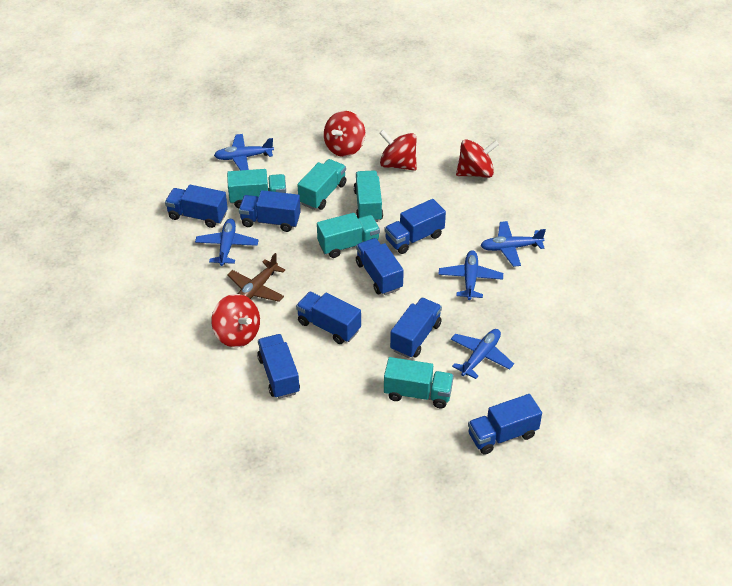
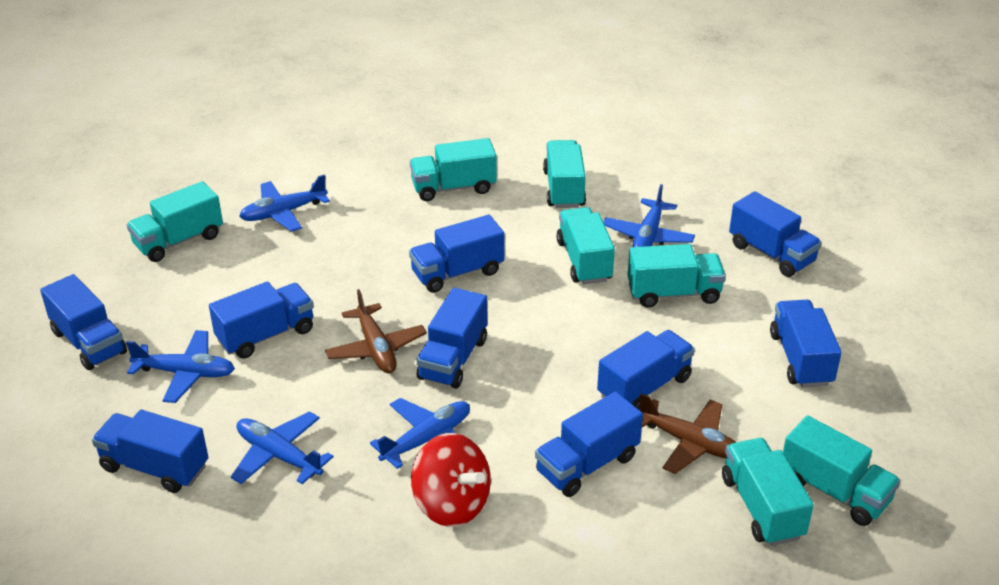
blue truck: 8 -> 9
brown plane: 1 -> 2
red spinning top: 4 -> 1
turquoise truck: 5 -> 7

